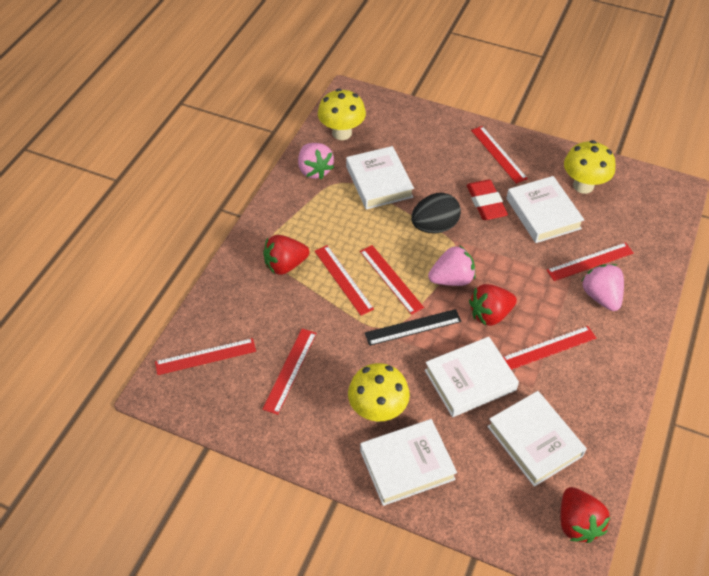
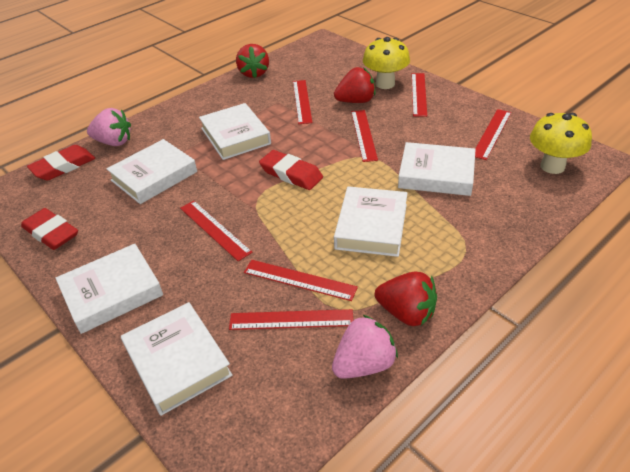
black egg: 1 -> 0
black ruler: 1 -> 0
pink strawberry: 3 -> 2
red eraser: 1 -> 3
white book: 5 -> 6
yellow mushroom: 3 -> 2

